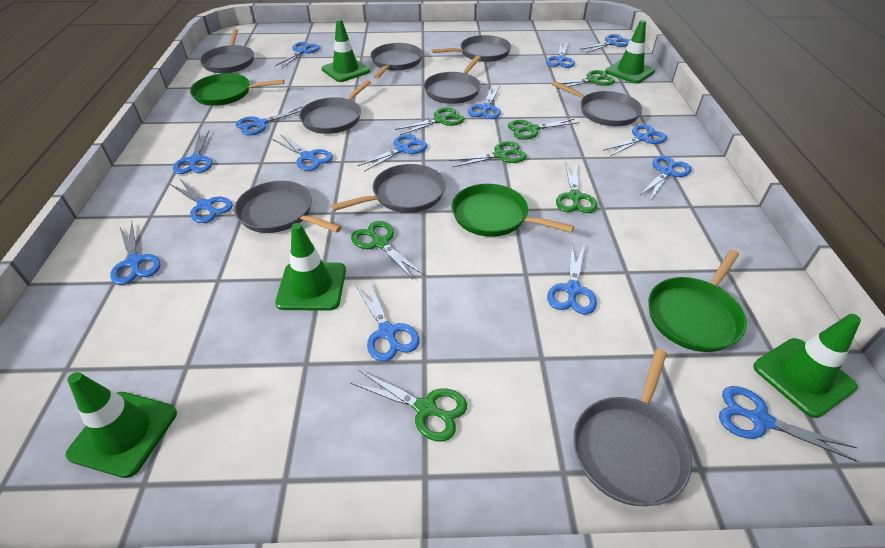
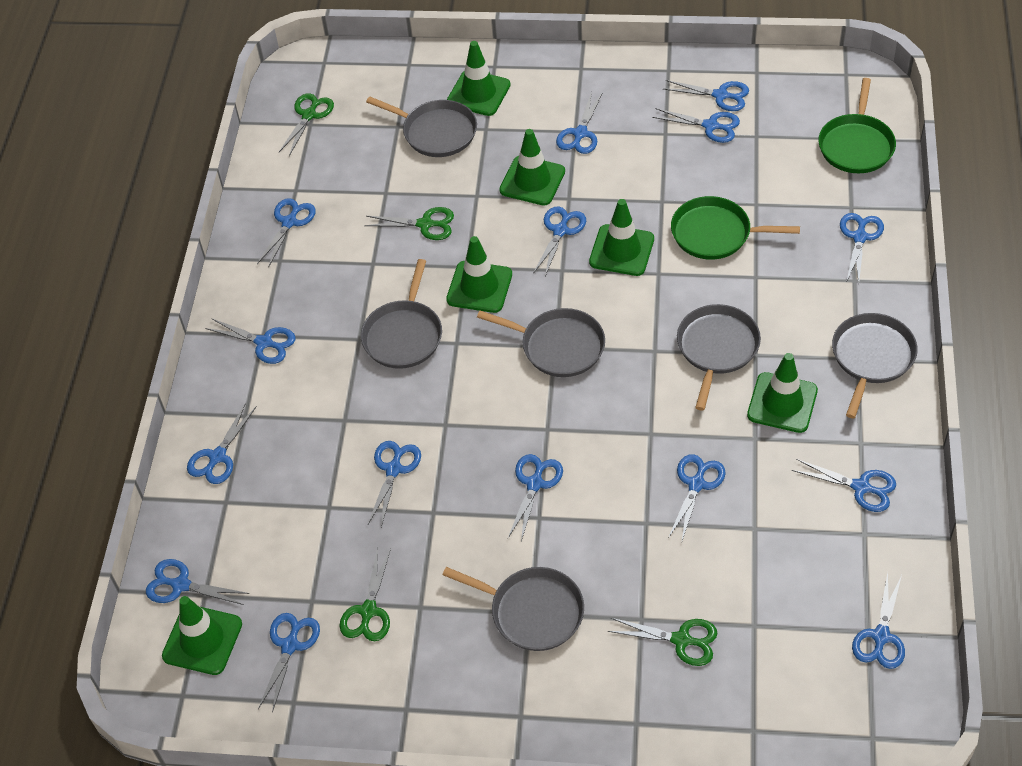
green pan: 3 -> 2
green scissors: 7 -> 4
green traffic cone: 5 -> 6
grey pan: 9 -> 6

